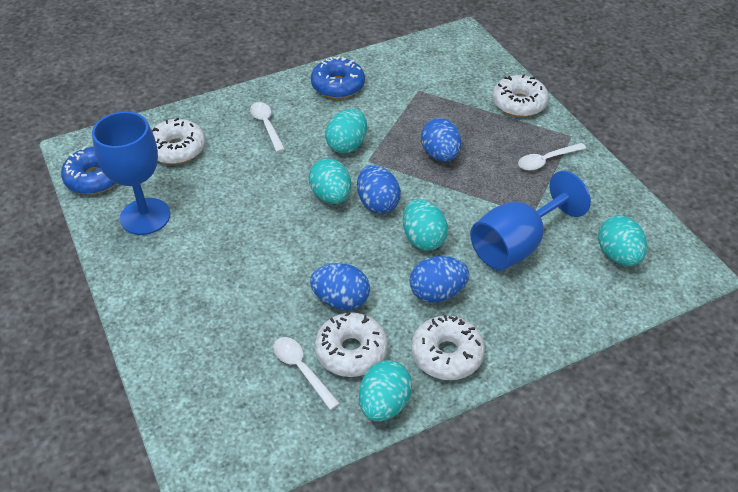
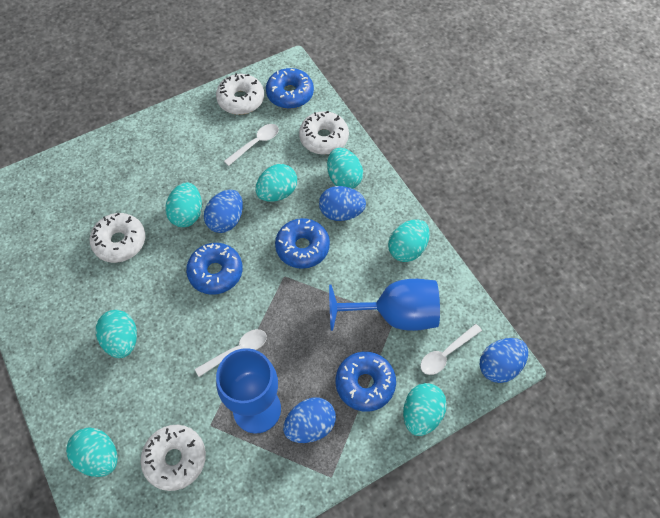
blue donut: 2 -> 4
turquoise egg: 5 -> 7

